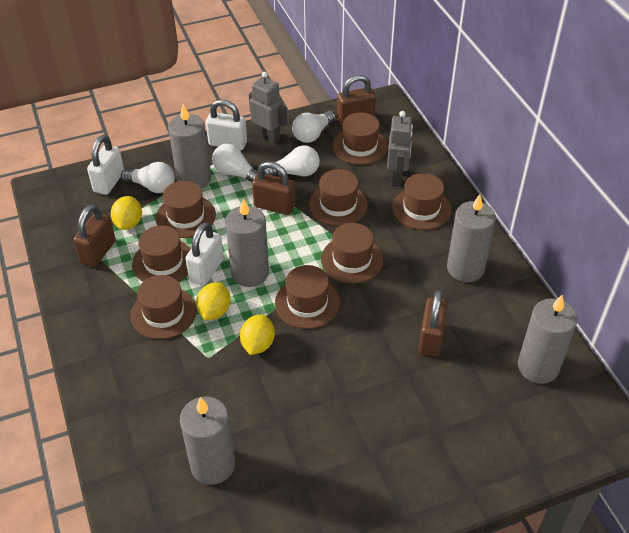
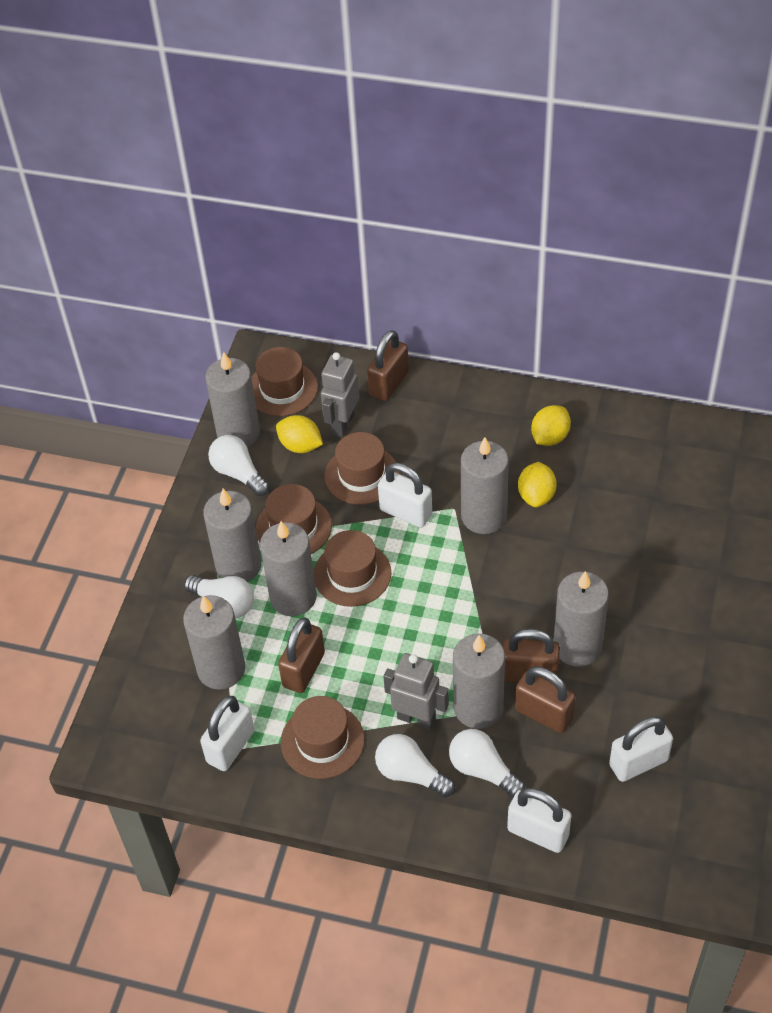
brown hat: 8 -> 5
grey candle: 5 -> 7
white padlock: 3 -> 4

